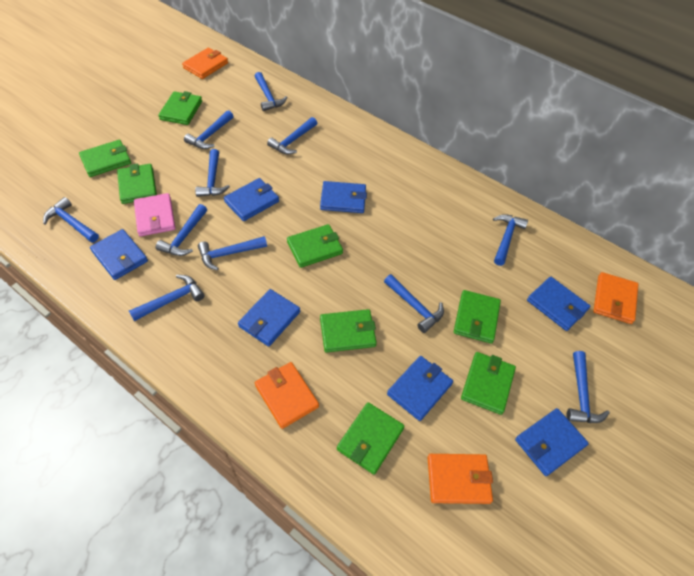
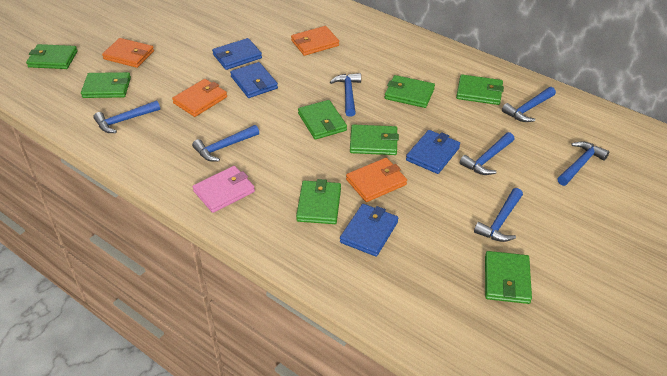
blue hammer: 11 -> 7
blue wallet: 7 -> 4

